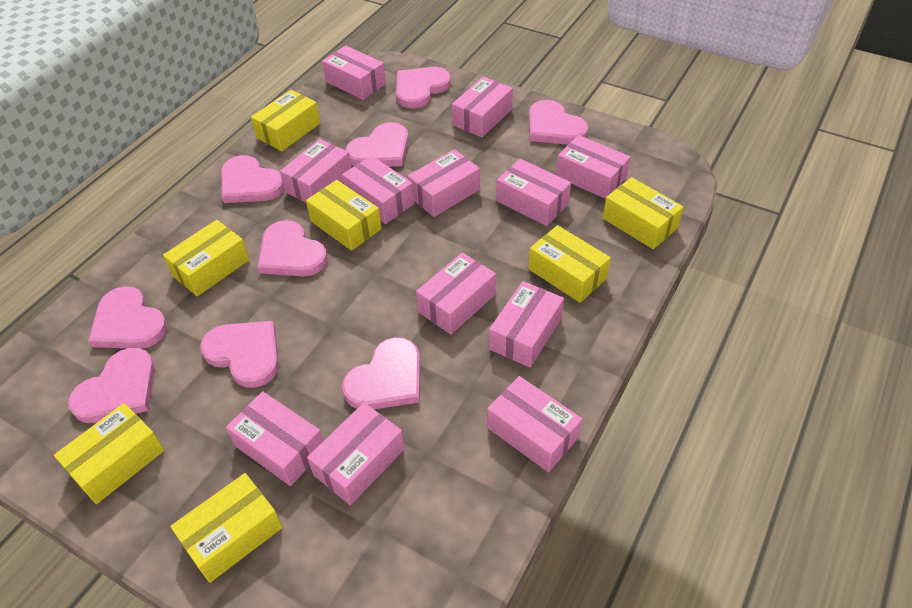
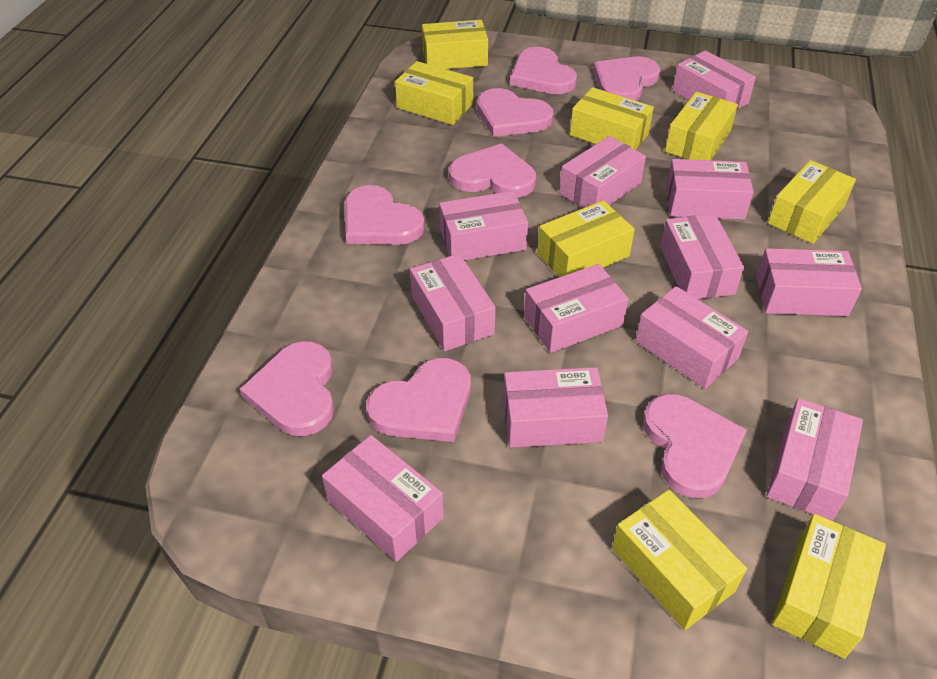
pink heart: 9 -> 8
yellow box: 7 -> 8

